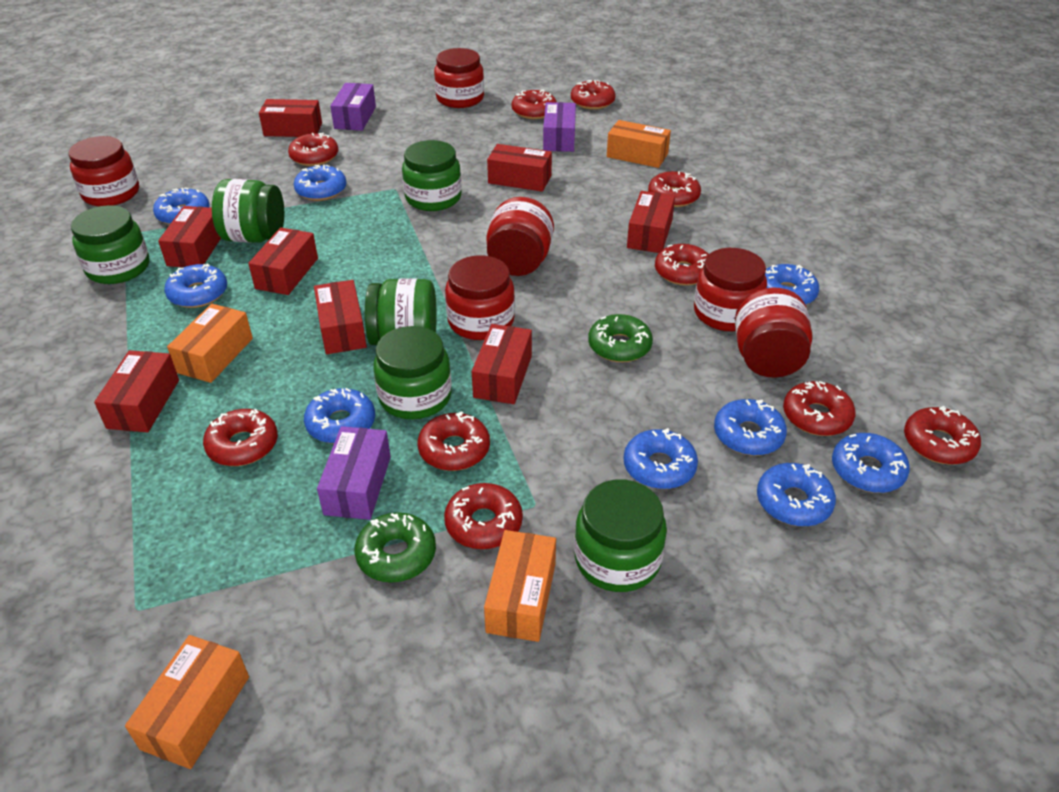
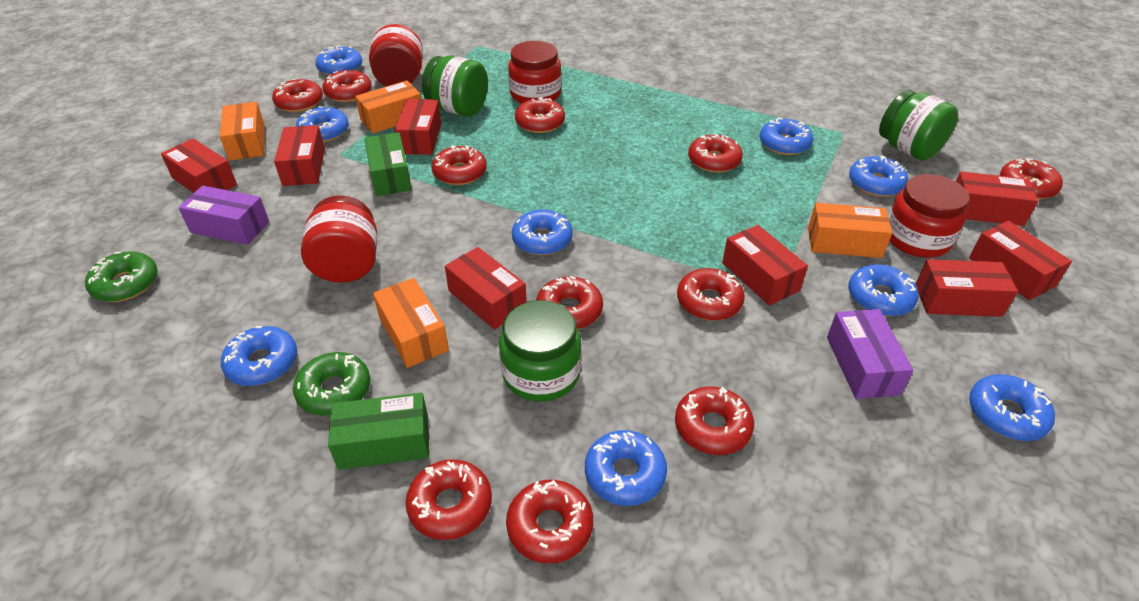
green box: 0 -> 2
green jar: 6 -> 3
purple box: 3 -> 2
red donut: 10 -> 11
red jar: 6 -> 4

